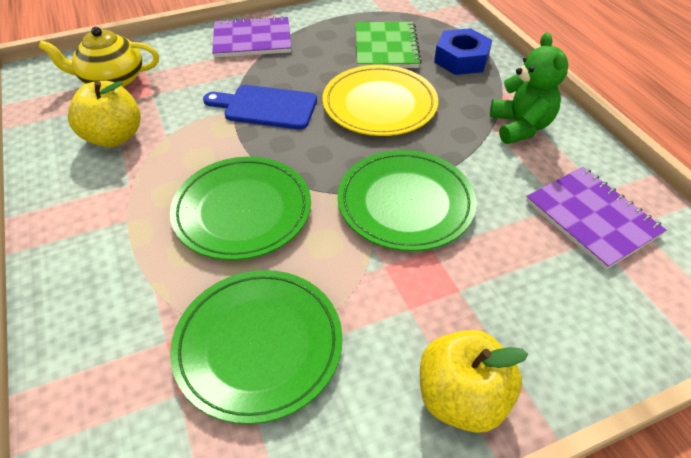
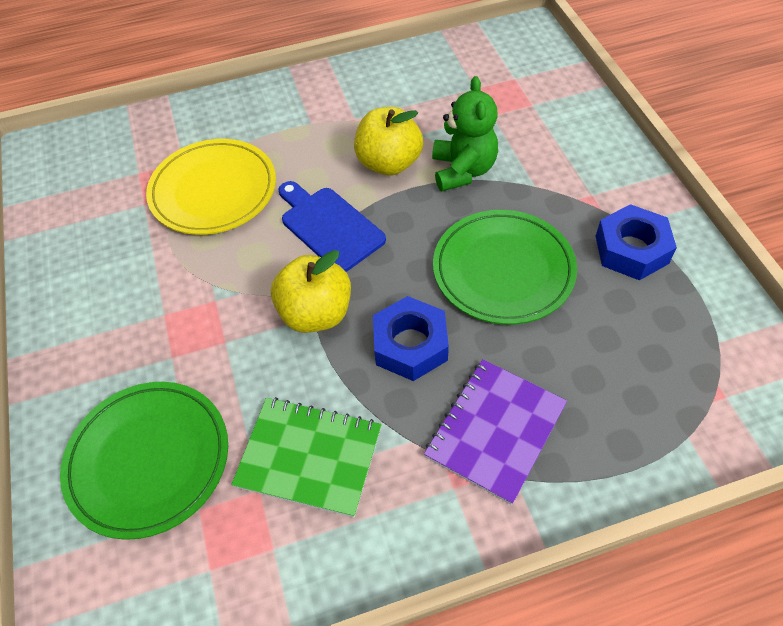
blue nut: 1 -> 2
green plate: 3 -> 2
purple notebook: 2 -> 1
yellow teapot: 1 -> 0

